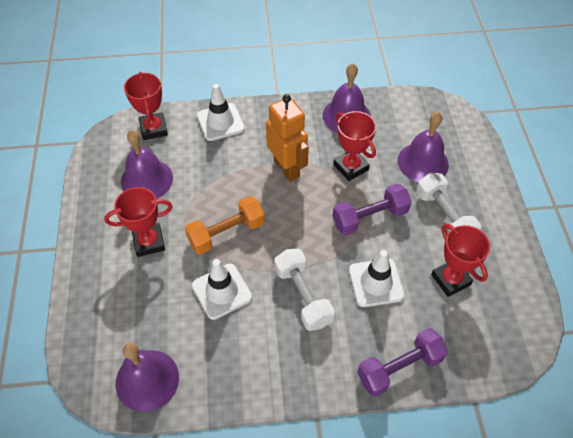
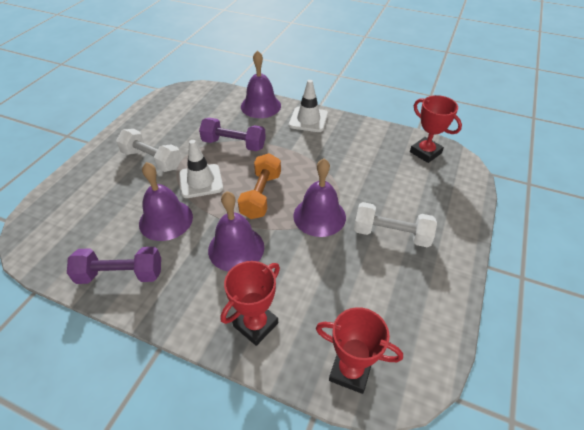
orange robot: 1 -> 0
red trophy: 4 -> 3
white traffic cone: 3 -> 2

